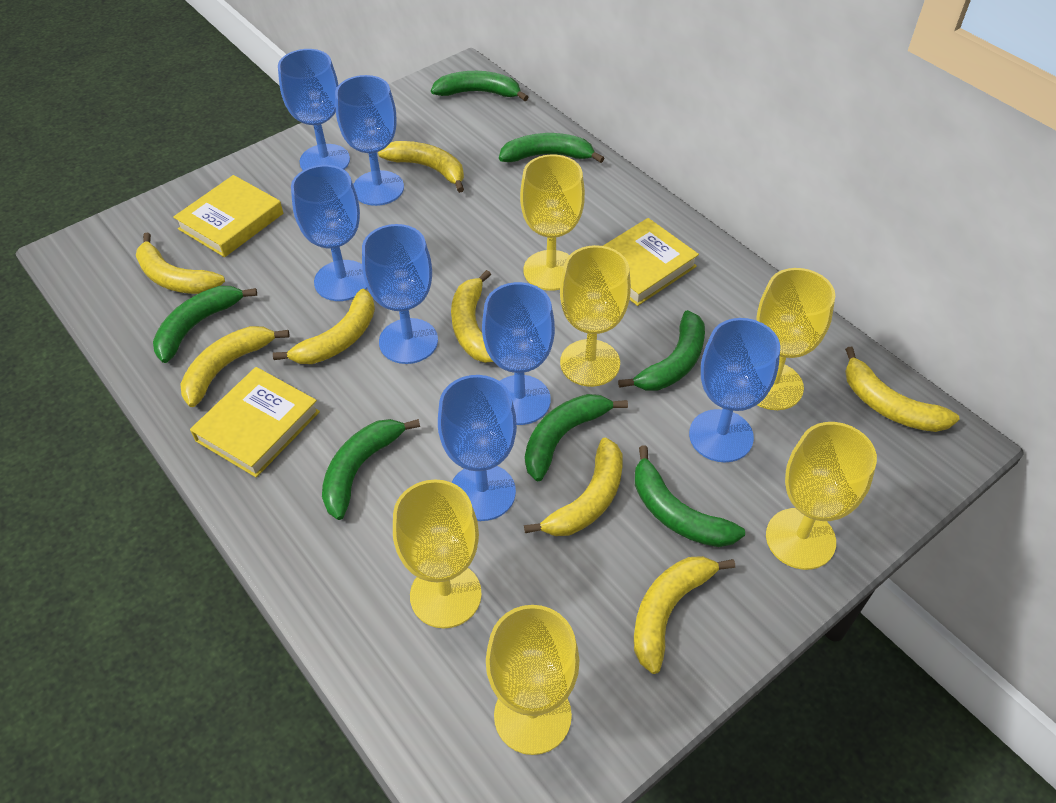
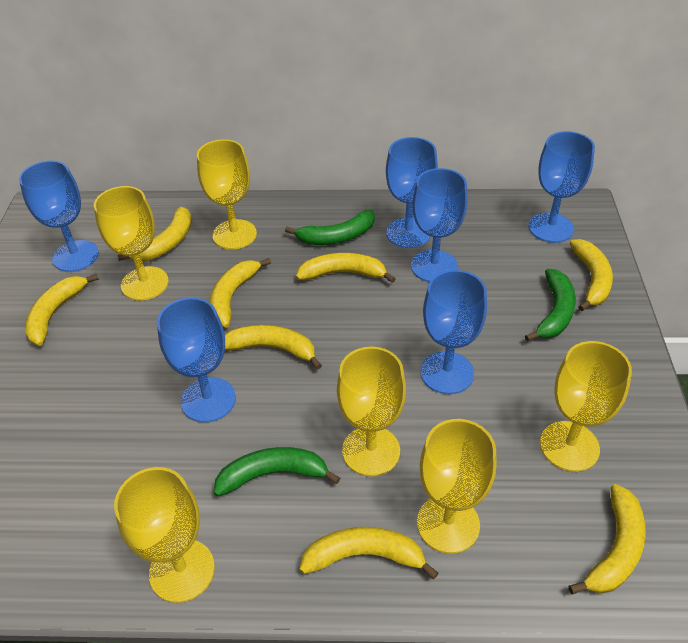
blue goblet: 7 -> 6
green banana: 7 -> 3
yellow book: 3 -> 0

